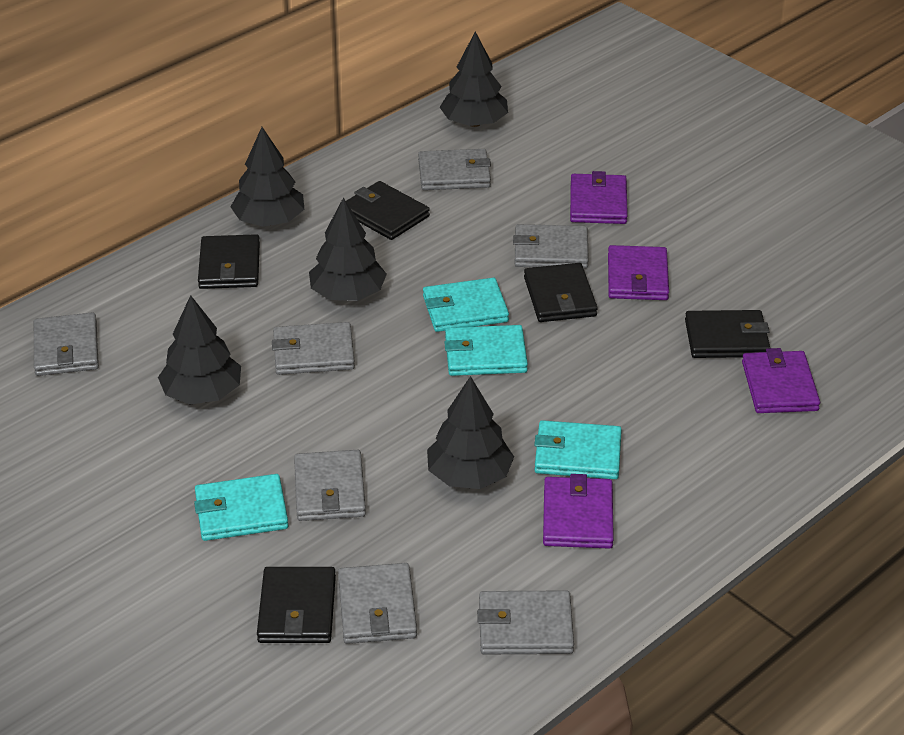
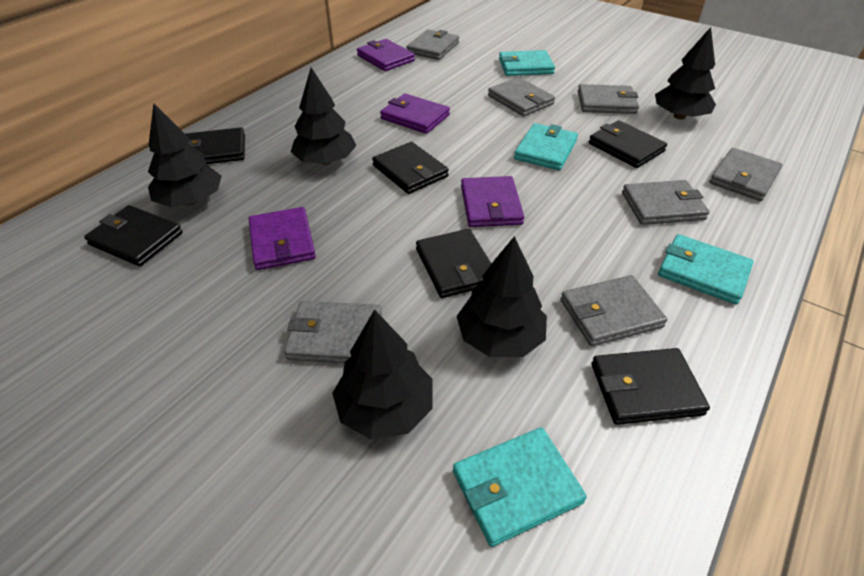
black wallet: 5 -> 6

